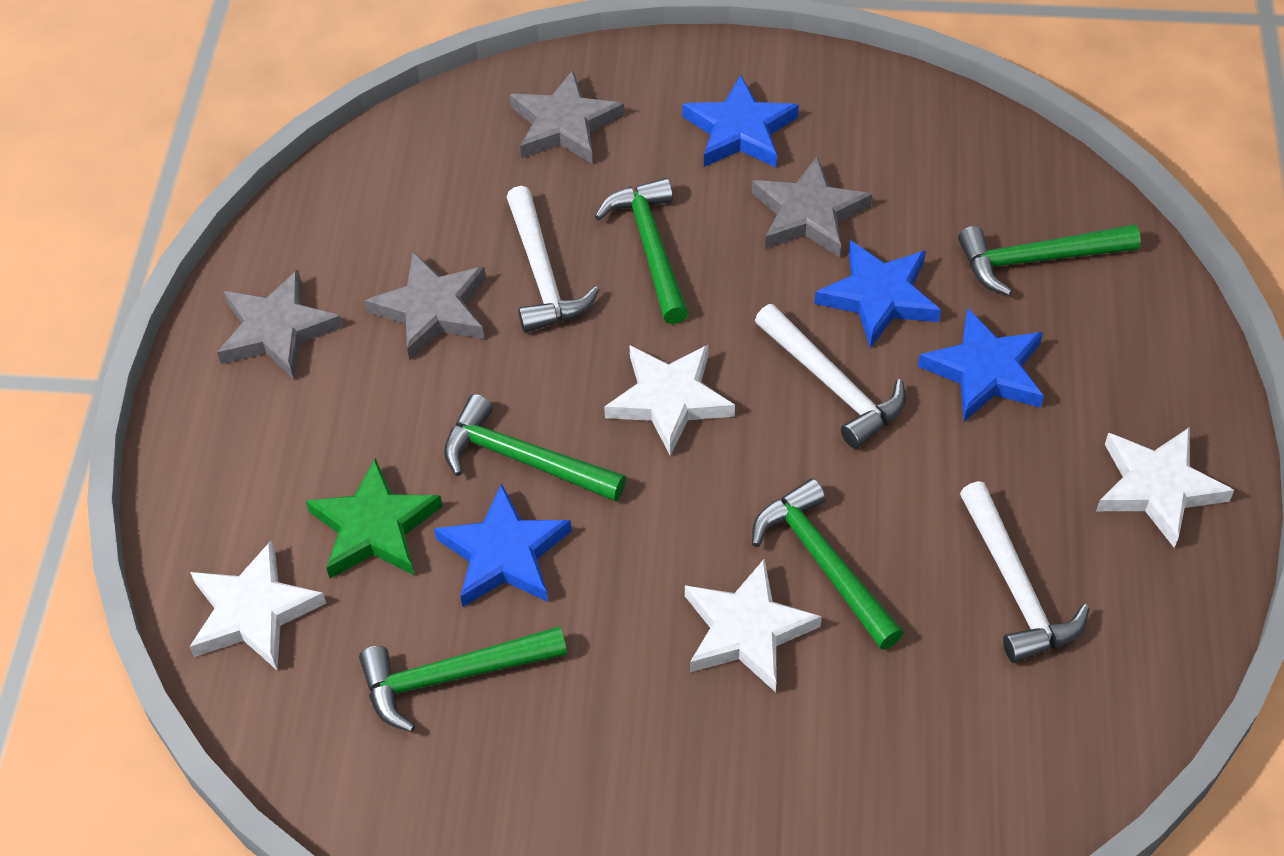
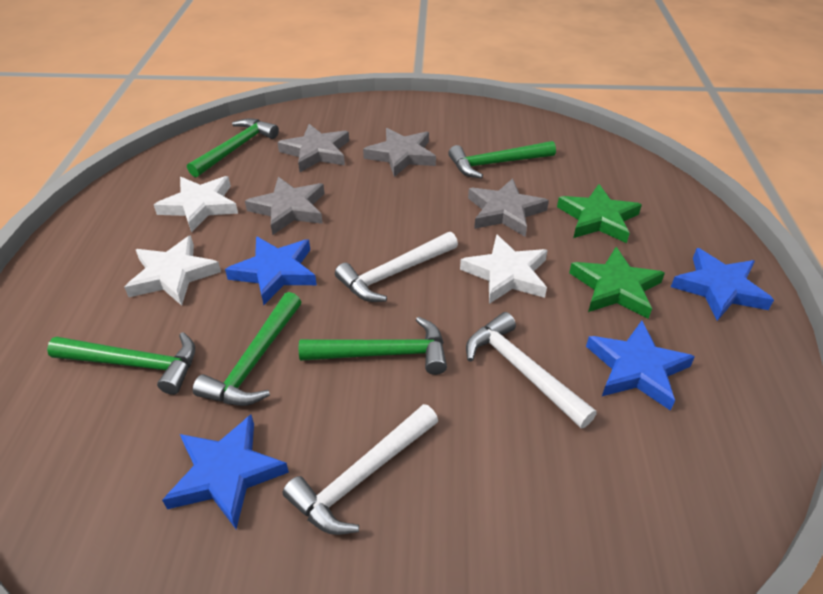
green star: 1 -> 2
white star: 4 -> 3

